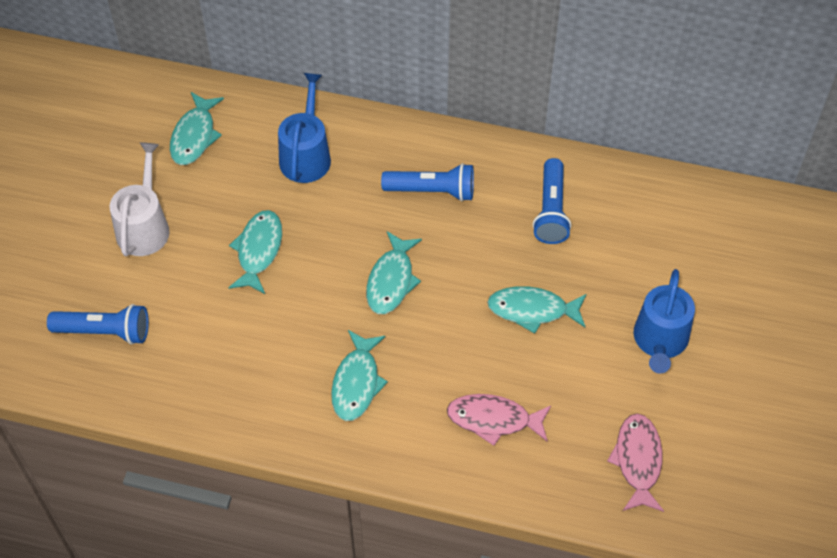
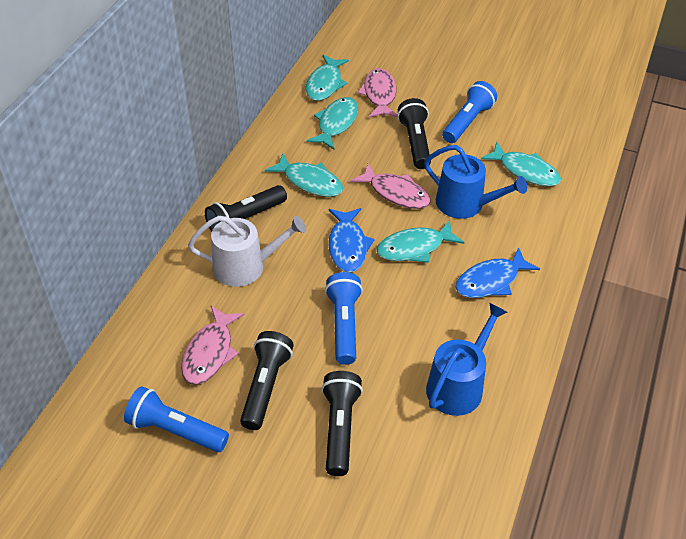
black flashlight: 0 -> 4
blue fish: 0 -> 2
pink fish: 2 -> 3

